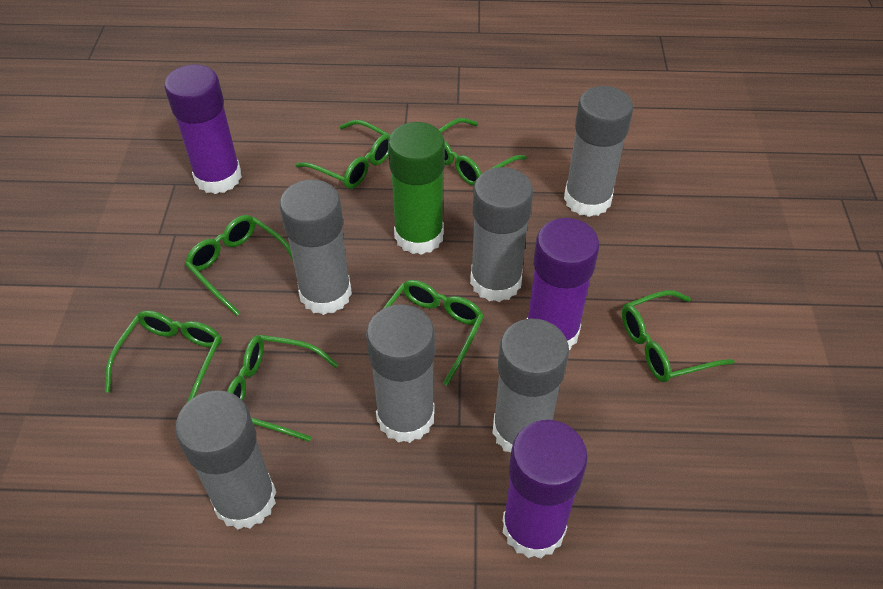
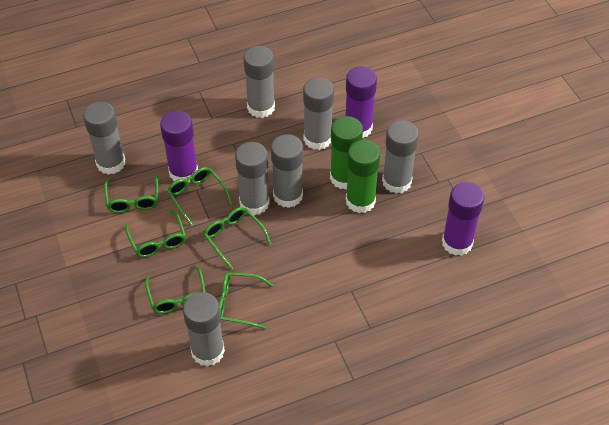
green glasses: 7 -> 6
green glue stick: 1 -> 2
grey glue stick: 6 -> 7

